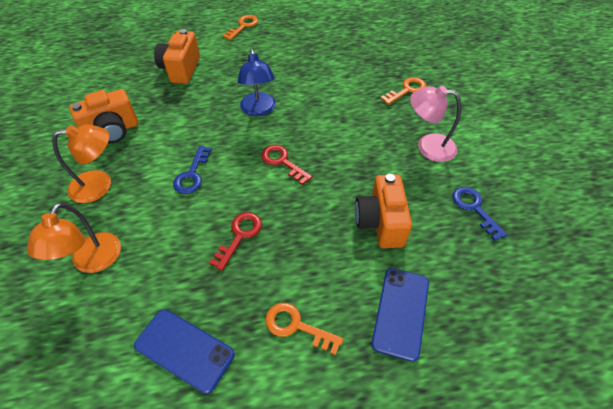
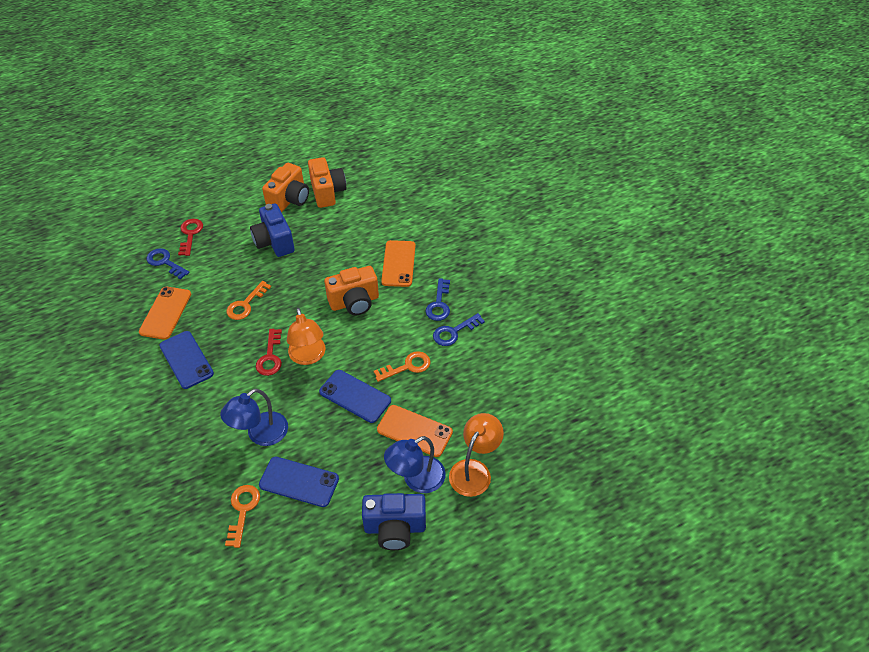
blue camera: 0 -> 2
blue key: 2 -> 3
blue lamp: 1 -> 2
blue phone: 2 -> 3
orange phone: 0 -> 3
pink lamp: 1 -> 0

